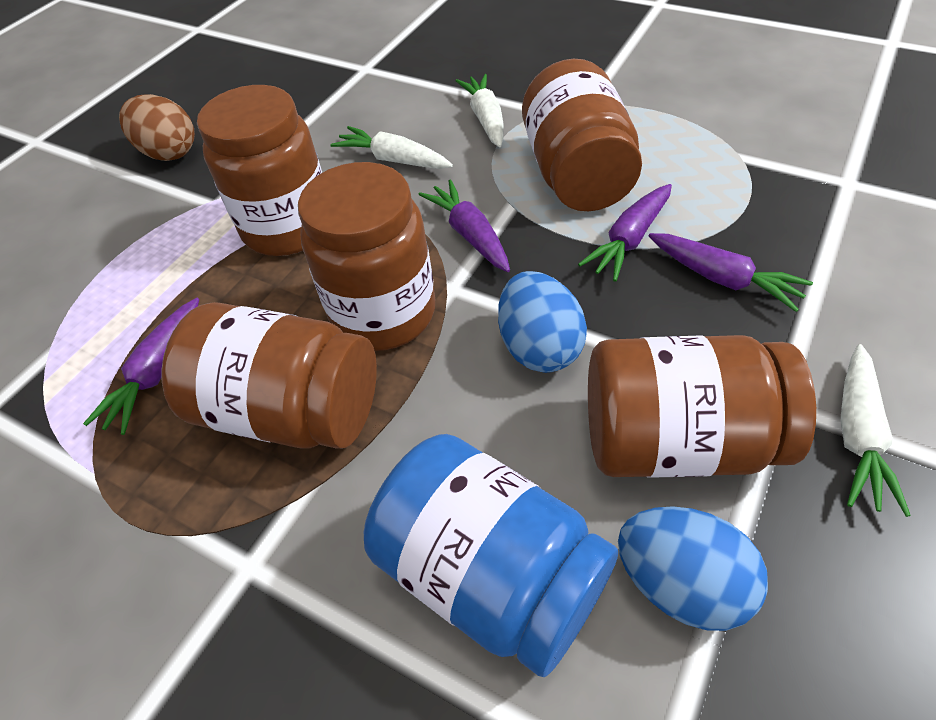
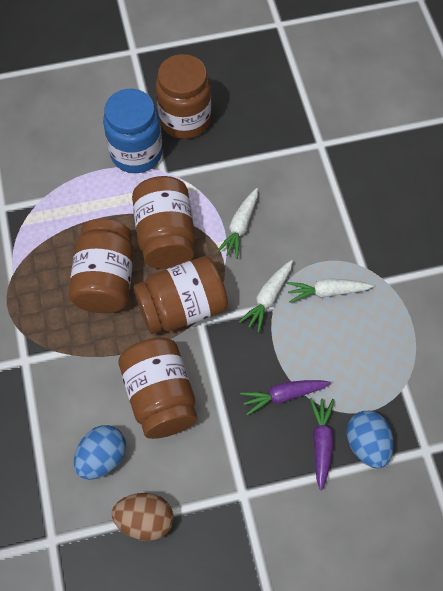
purple carrot: 4 -> 2

